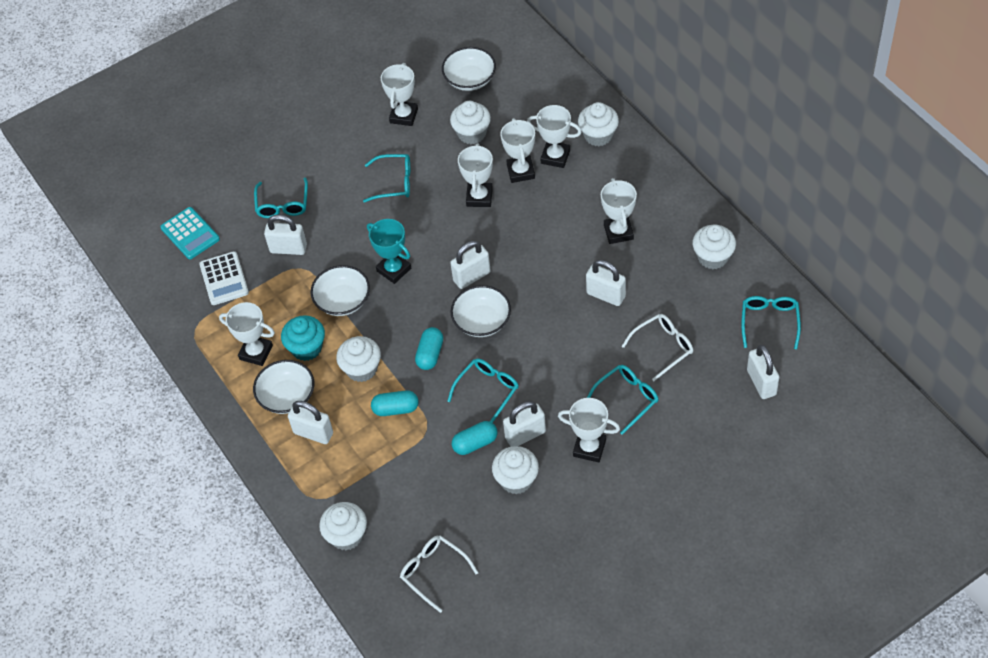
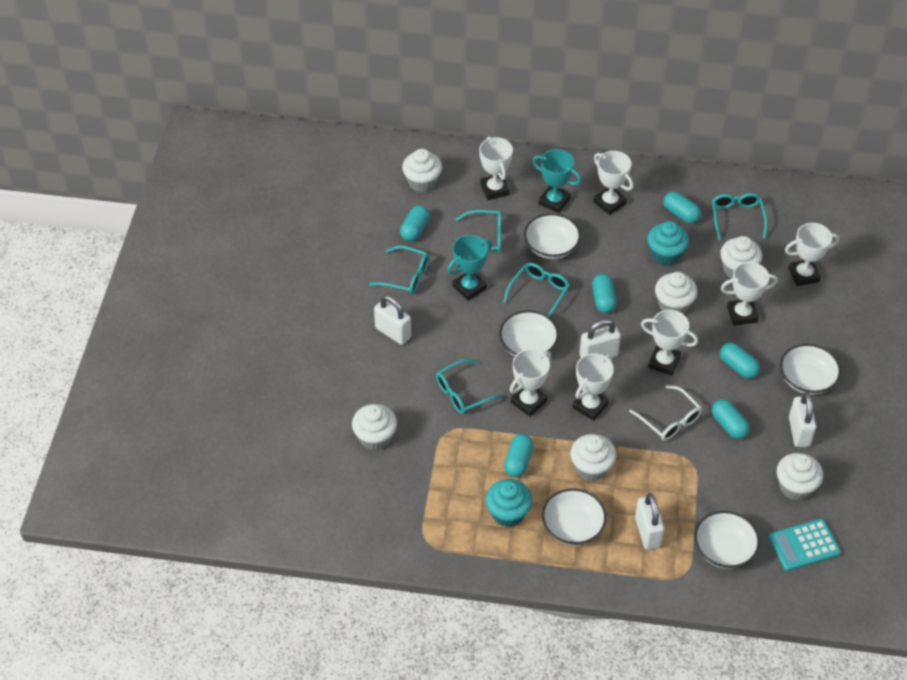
turquoise capsule: 3 -> 6
turquoise cupcake: 1 -> 2
turquoise trophy: 1 -> 2
white bowl: 4 -> 5
white calculator: 1 -> 0
white glasses: 2 -> 1
white padlock: 6 -> 4

